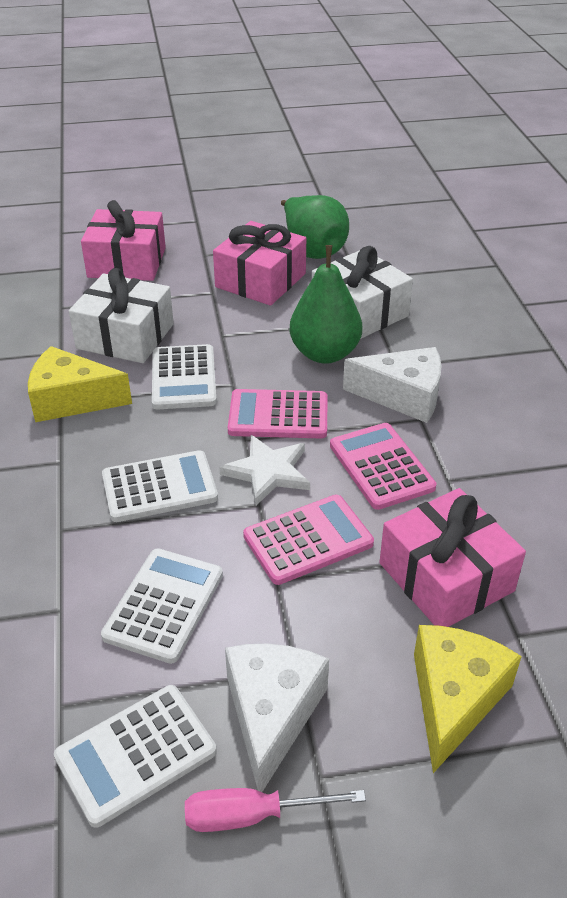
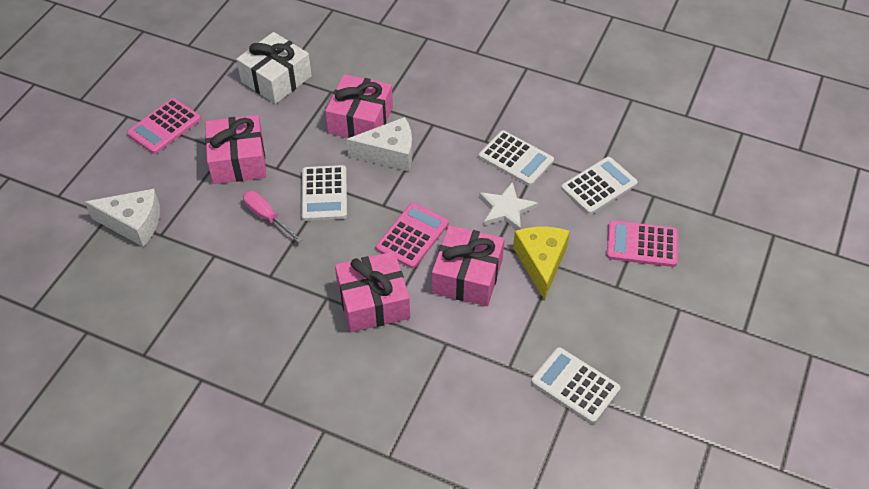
green pear: 2 -> 0
pink gift: 3 -> 4
white gift: 2 -> 1
yellow cheese: 2 -> 1

